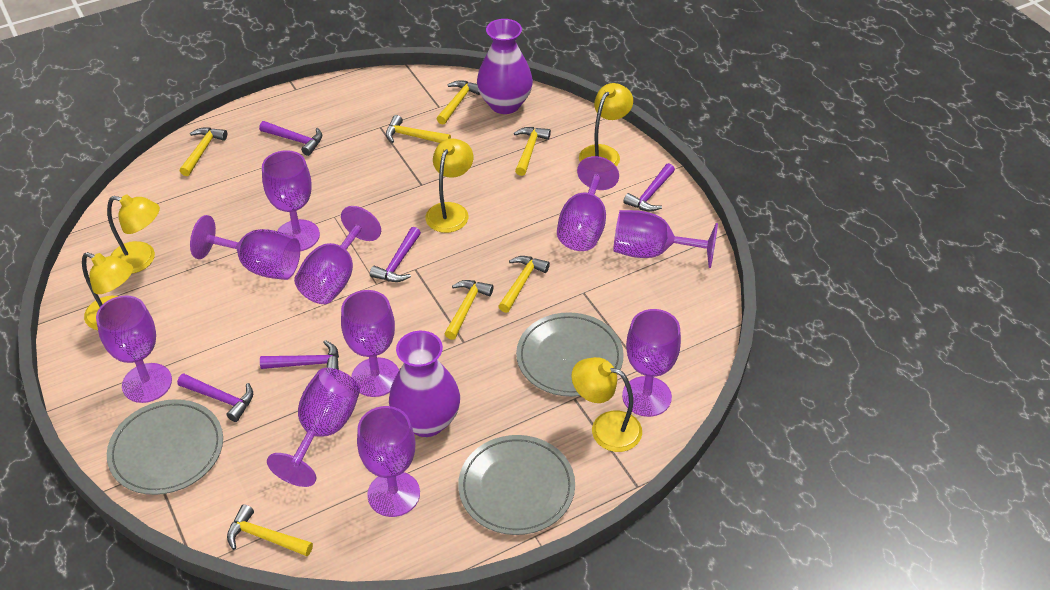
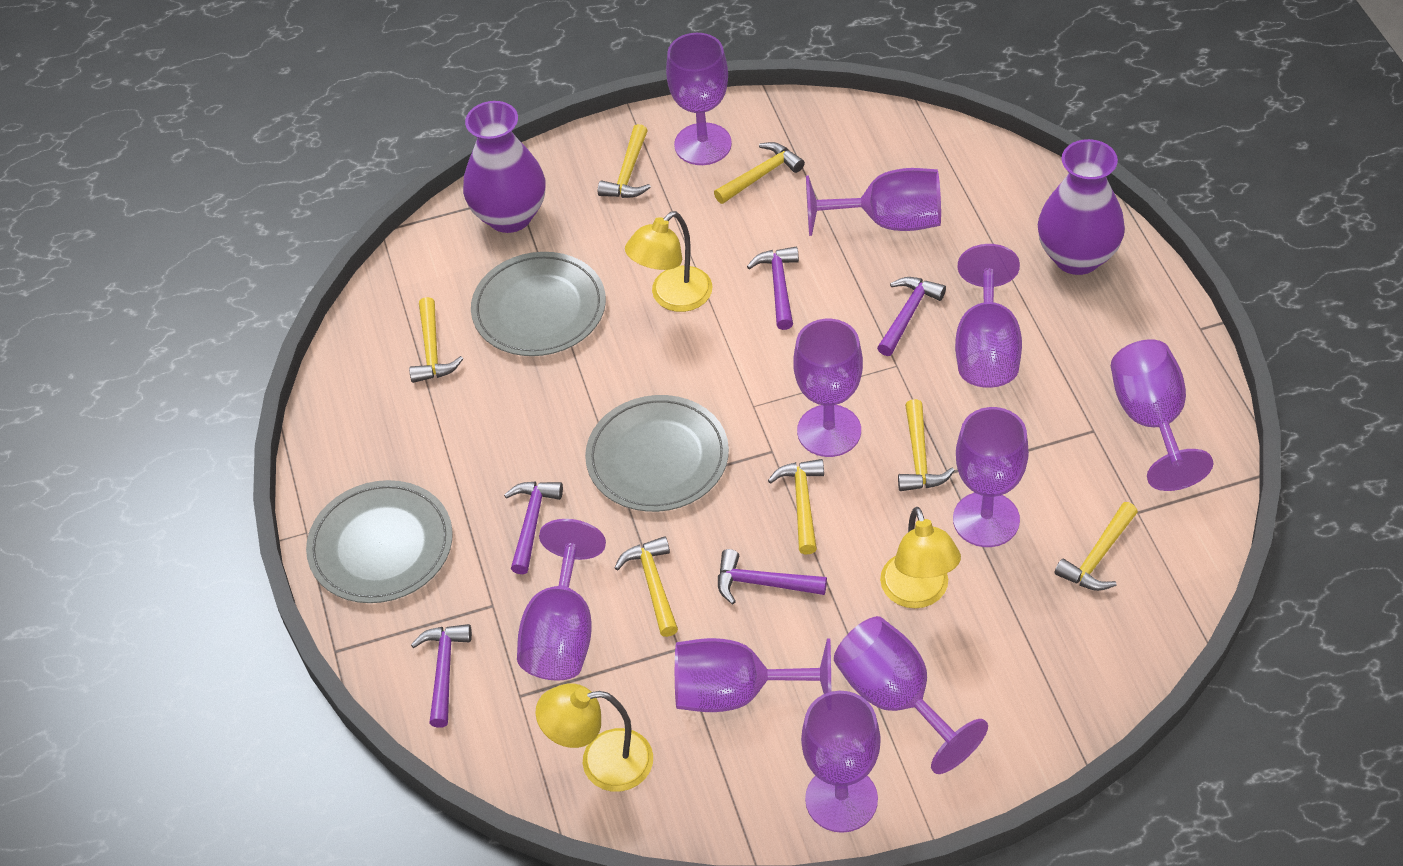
yellow lamp: 5 -> 3

